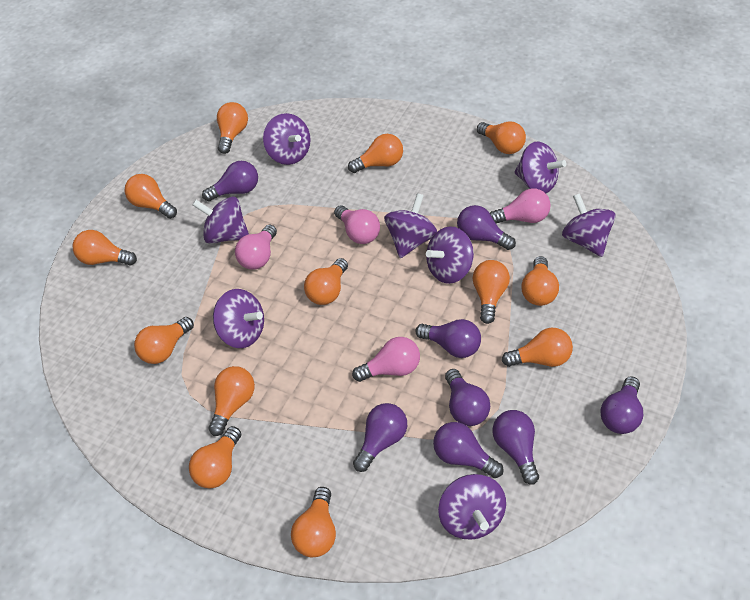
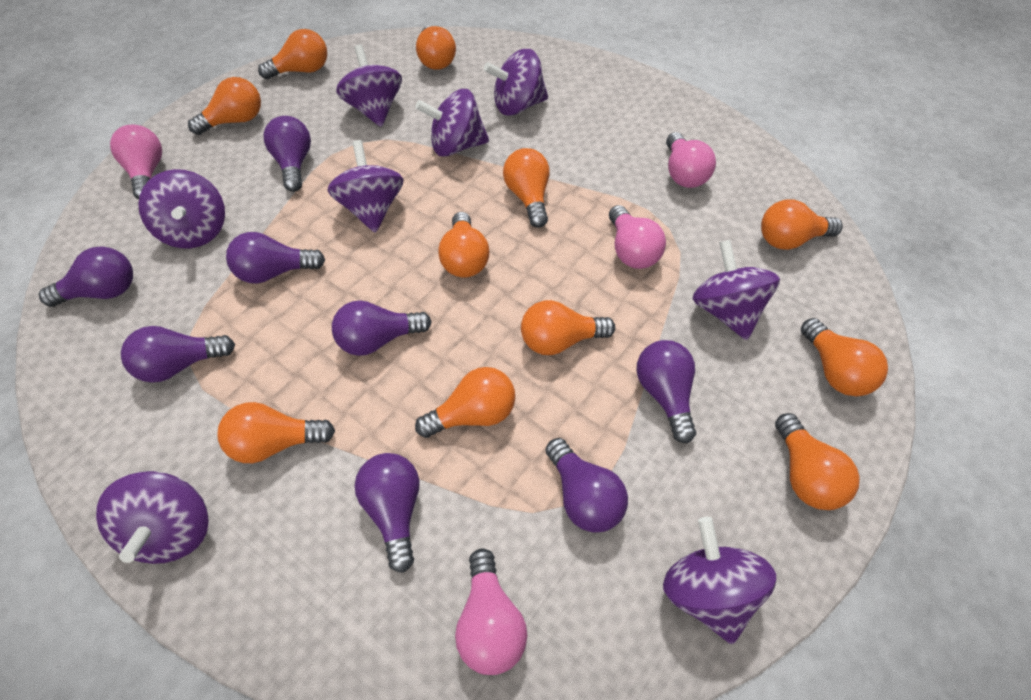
orange light bulb: 13 -> 11

